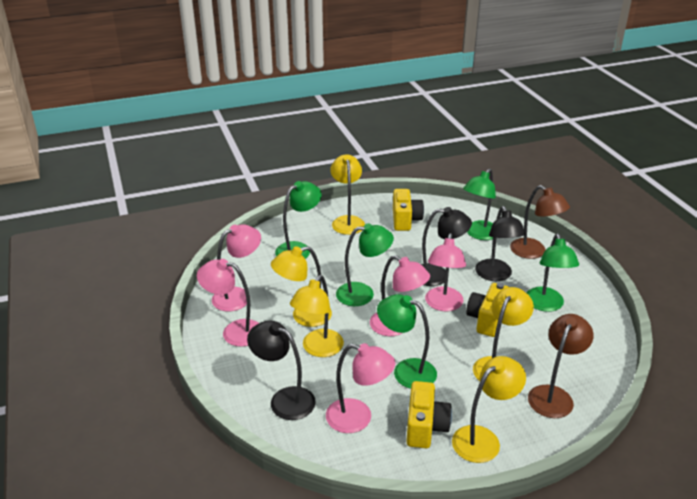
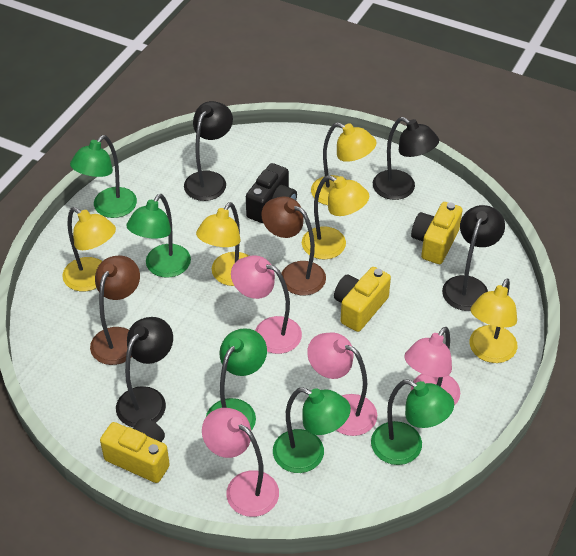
black camera: 0 -> 1
black lamp: 3 -> 4
pink lamp: 5 -> 4

